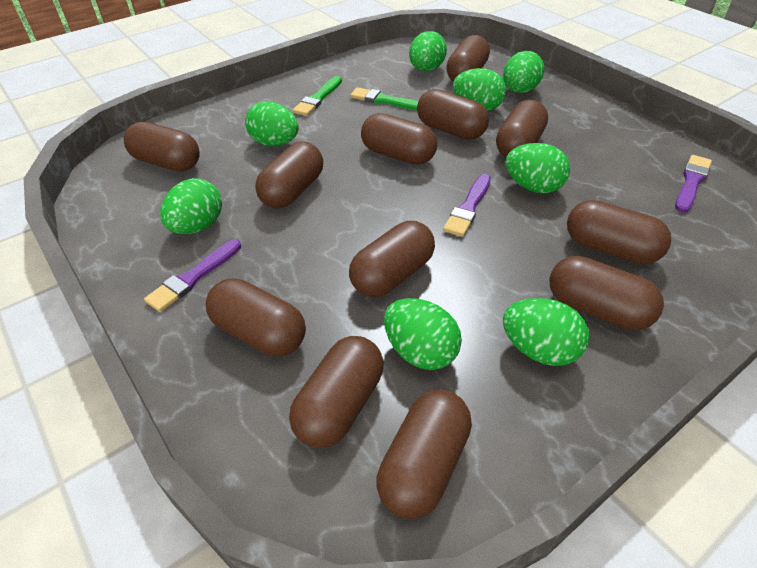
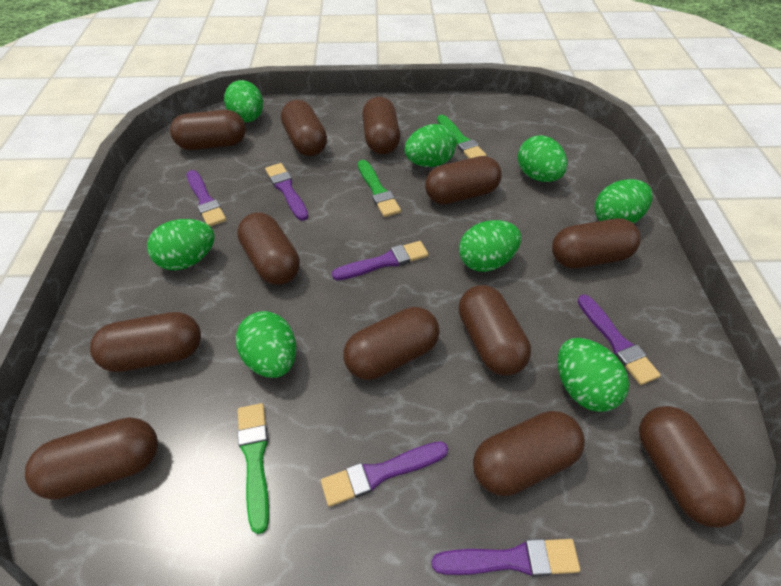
green brush: 2 -> 3
purple brush: 3 -> 6

